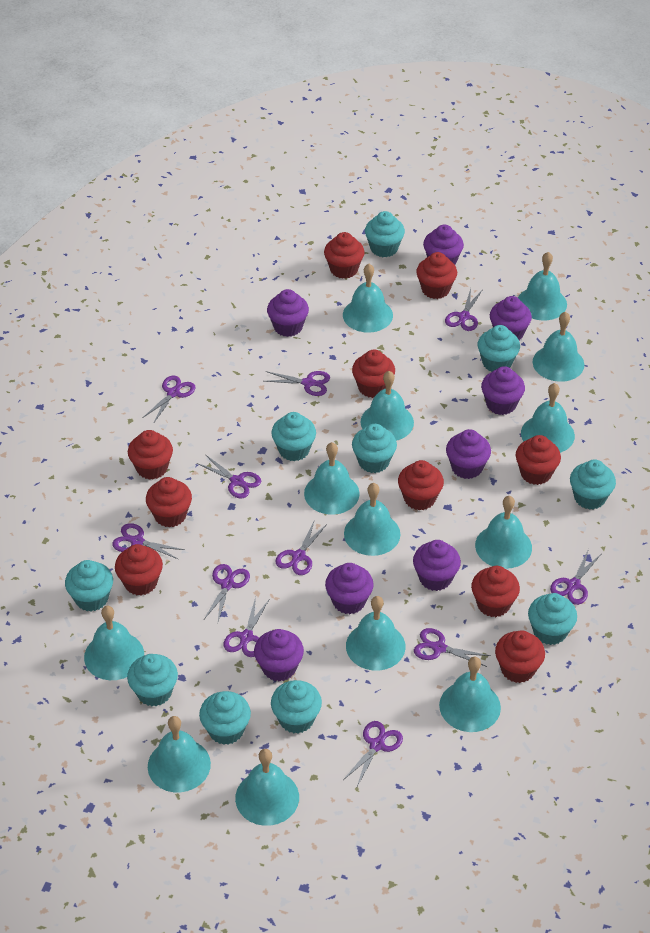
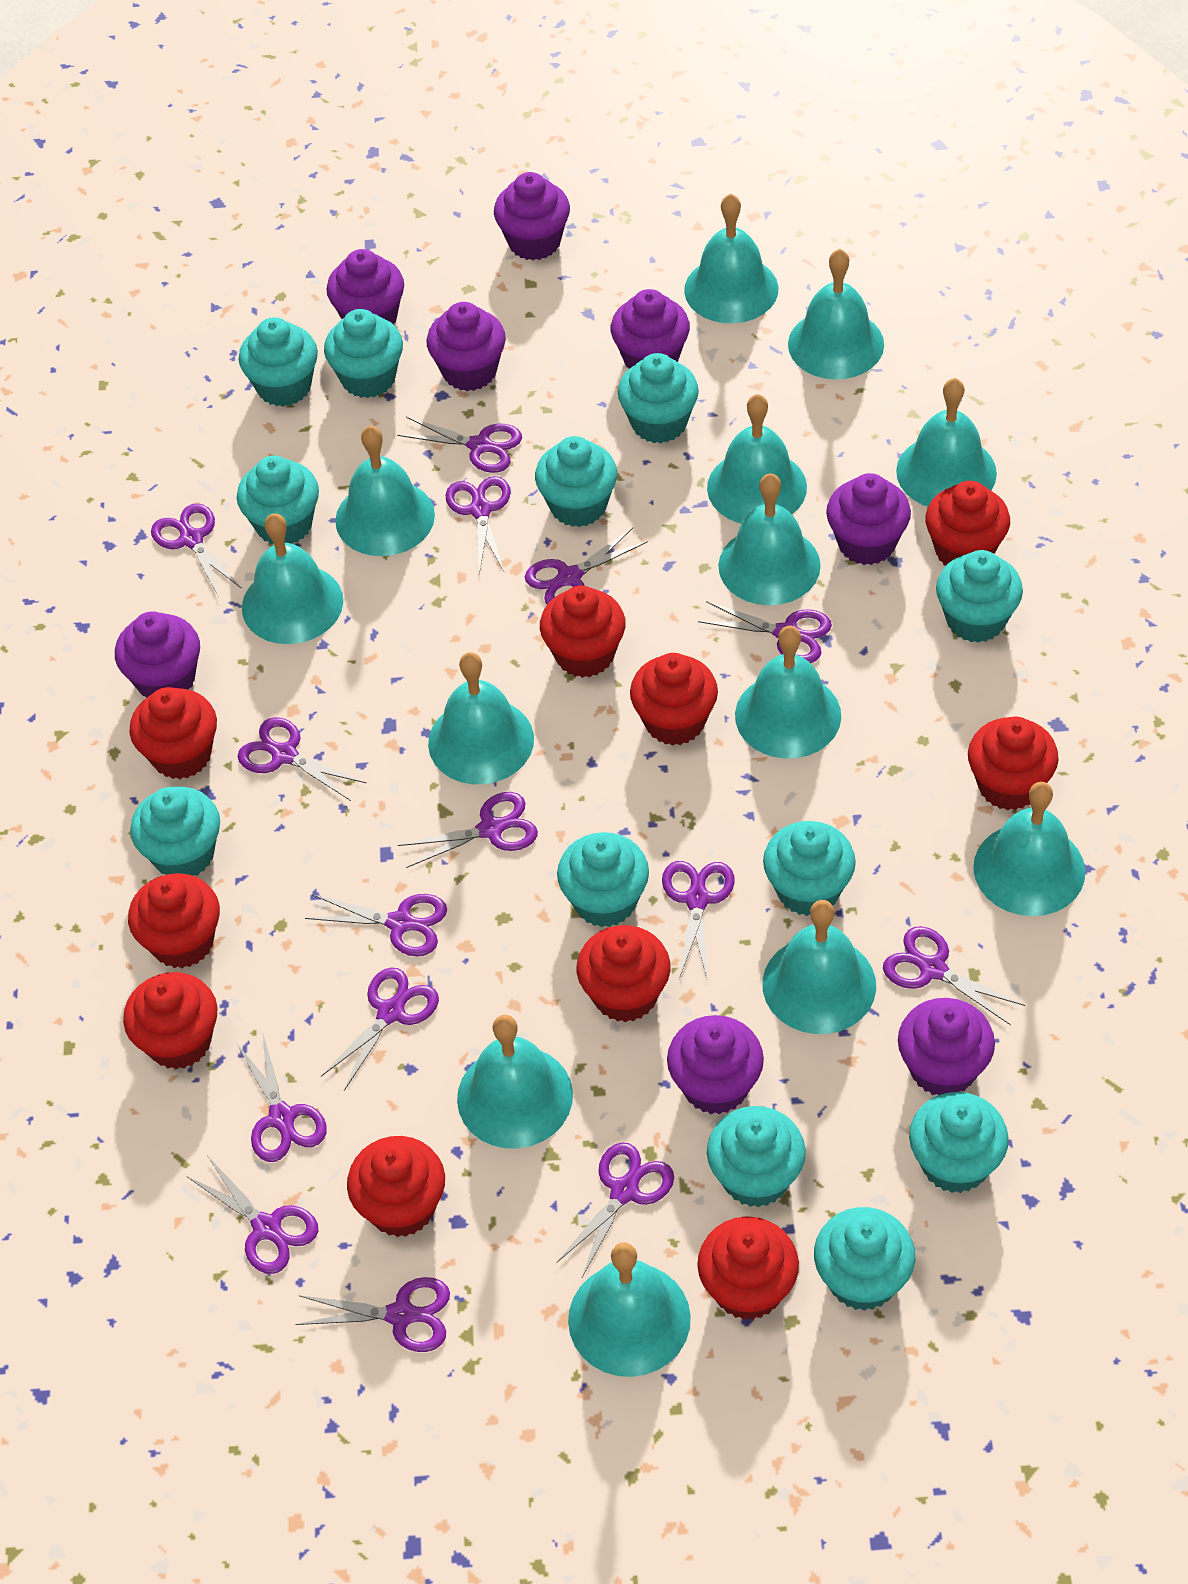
purple scissors: 11 -> 15
turquoise cupcake: 10 -> 12

